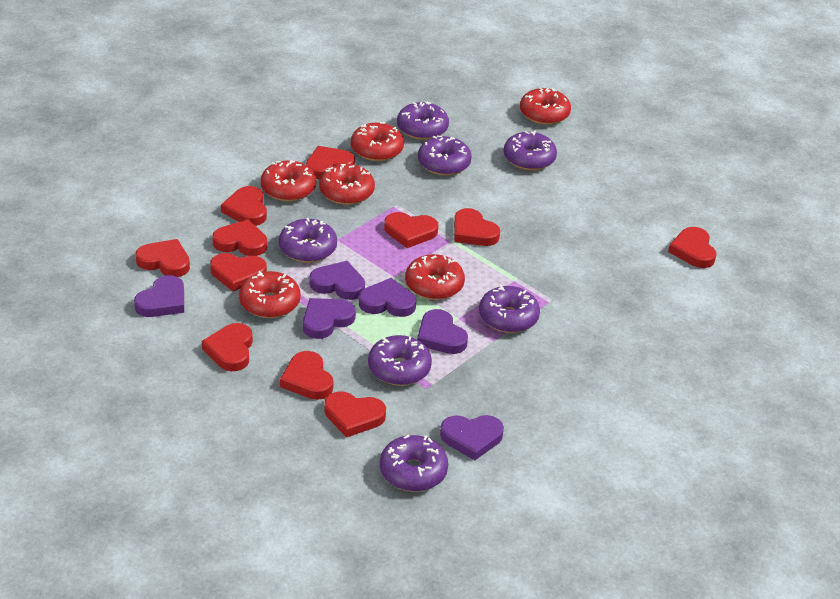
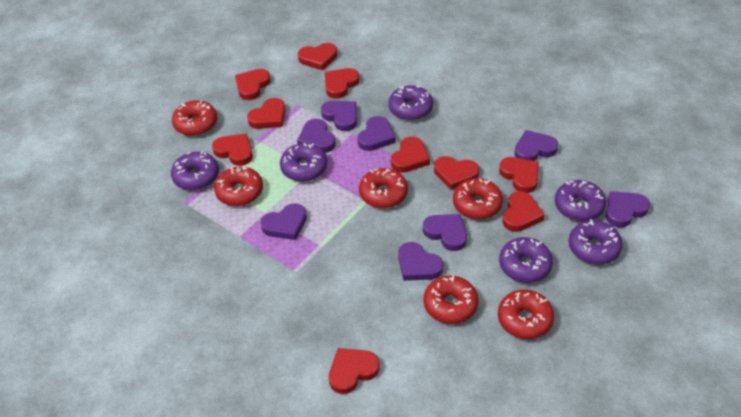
purple donut: 7 -> 6
purple heart: 6 -> 8
red heart: 11 -> 10

